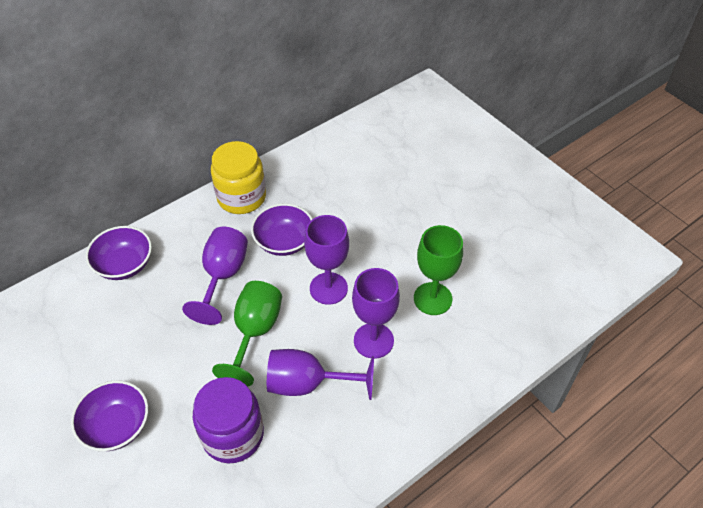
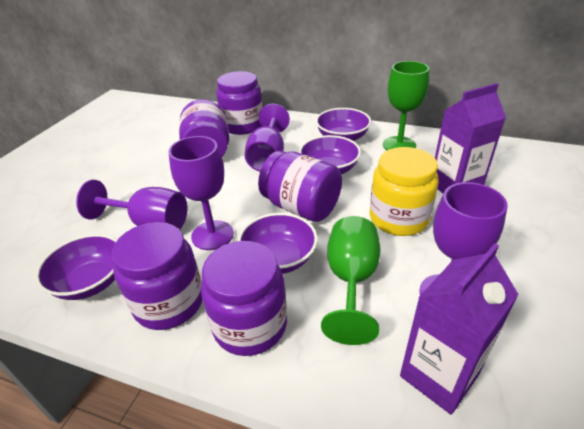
purple bowl: 3 -> 4
purple carton: 0 -> 2
purple jar: 1 -> 5

